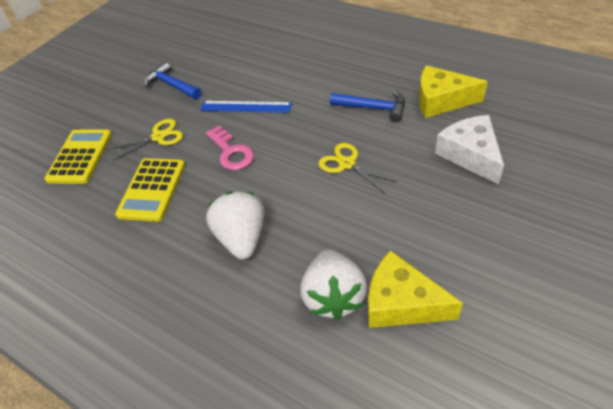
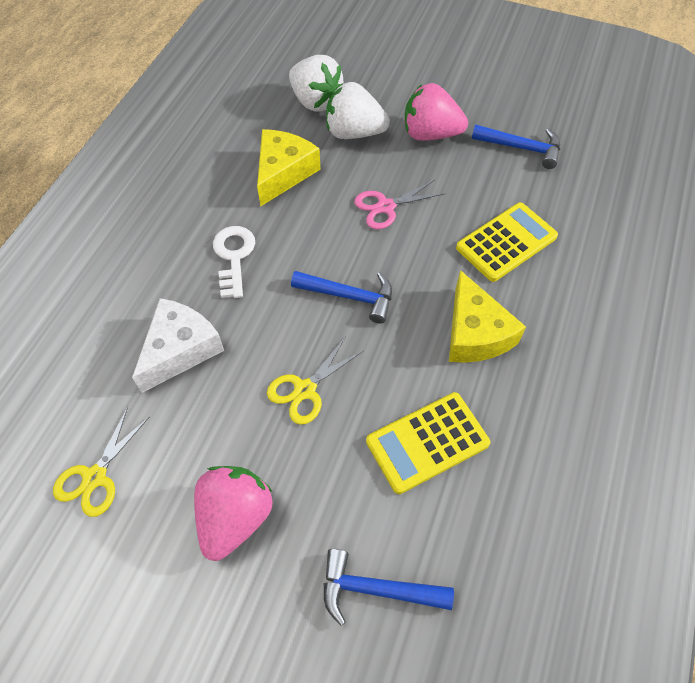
blue hammer: 2 -> 3
blue ruler: 1 -> 0
pink key: 1 -> 0
pink scissors: 0 -> 1
pink strawberry: 0 -> 2
white key: 0 -> 1

